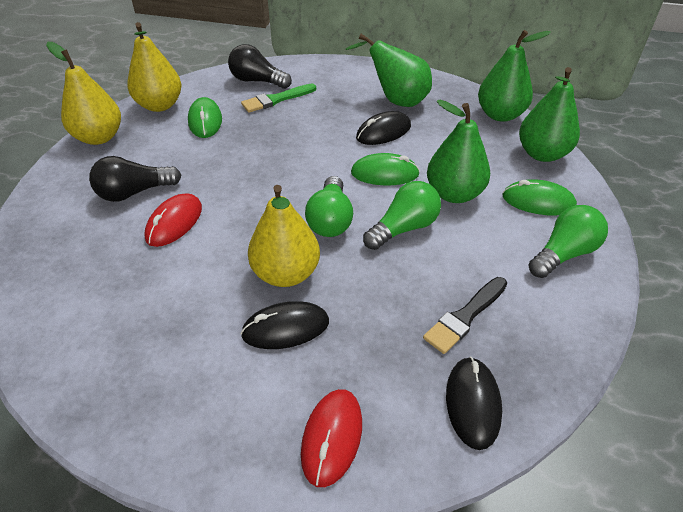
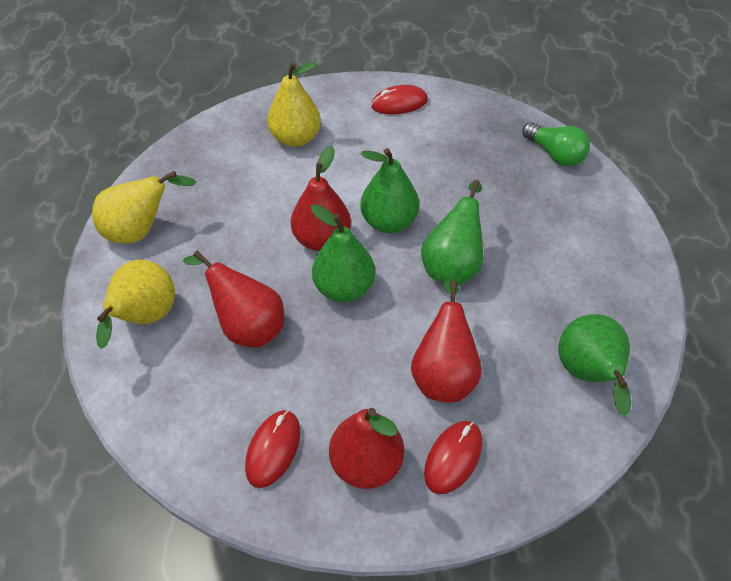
black brush: 1 -> 0
black light bulb: 2 -> 0
black mouse: 3 -> 0
green brush: 1 -> 0
green light bulb: 3 -> 1
green mouse: 3 -> 0
red mouse: 2 -> 3
red pear: 0 -> 4

